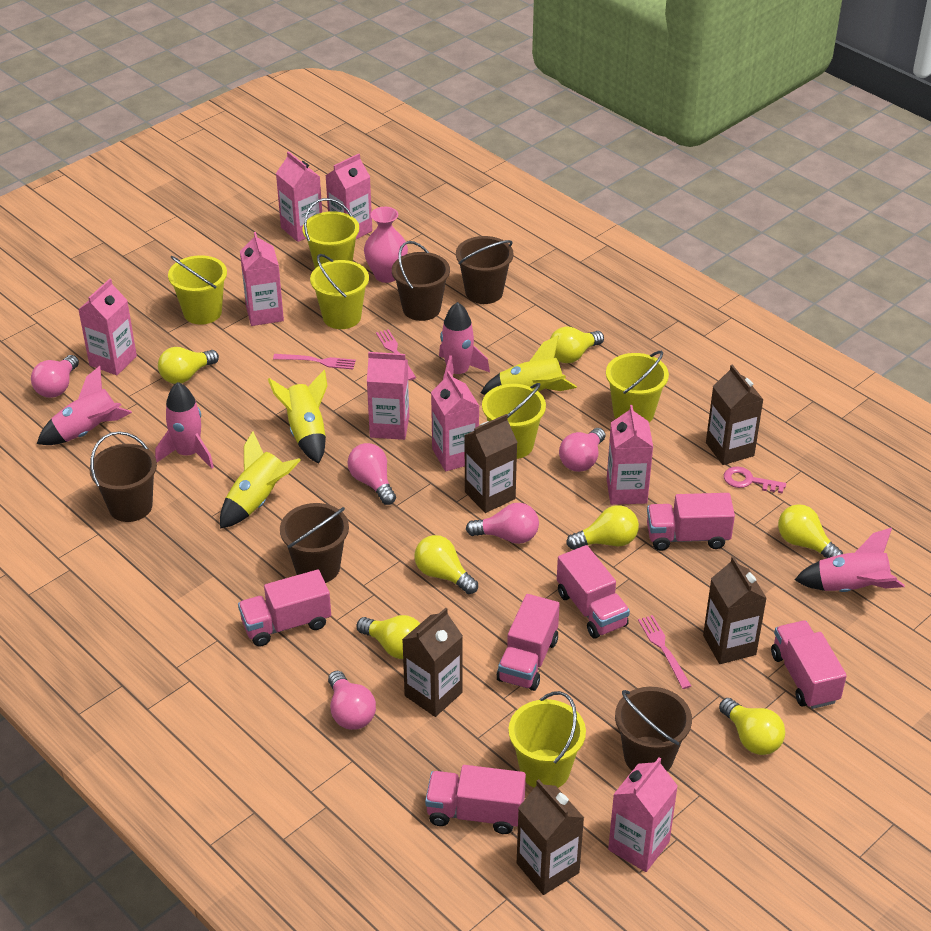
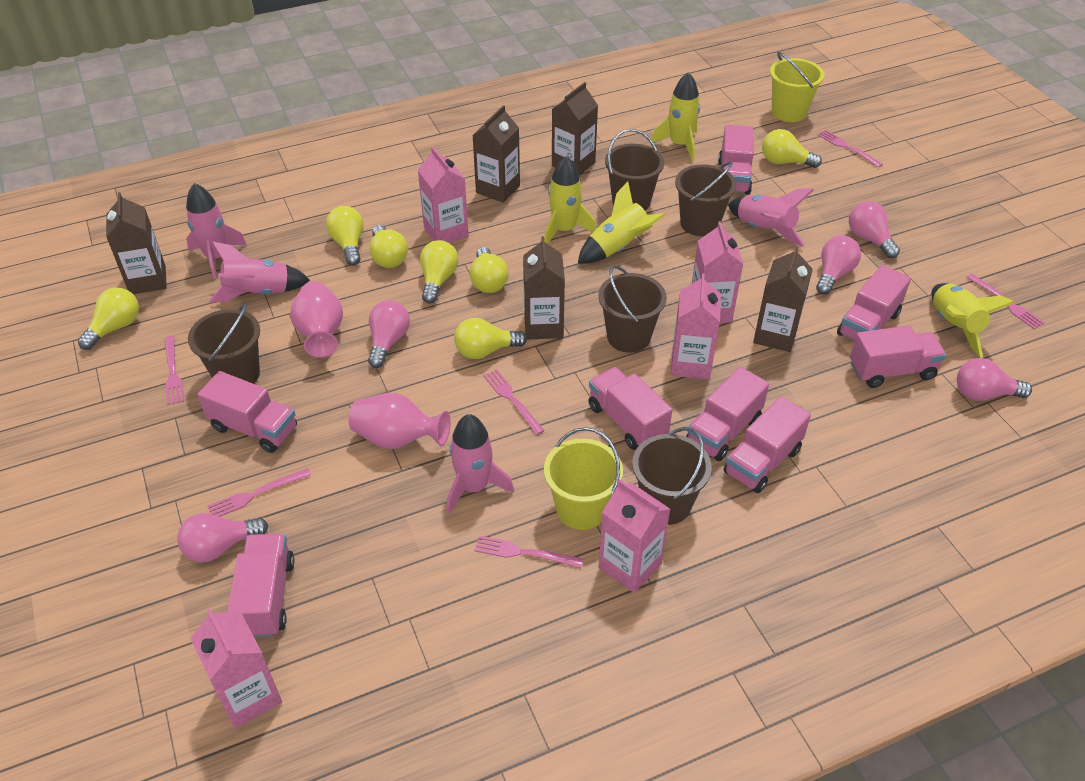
pink carton: 8 -> 5
pink fork: 3 -> 6
pink key: 1 -> 0
pink truck: 6 -> 8
pink vase: 1 -> 2
yellow bucket: 6 -> 2
yellow rocket: 3 -> 4

